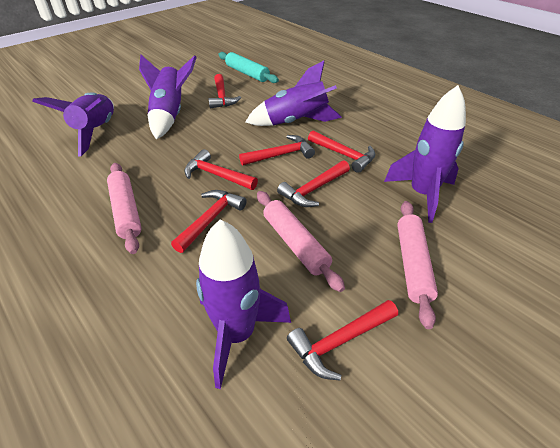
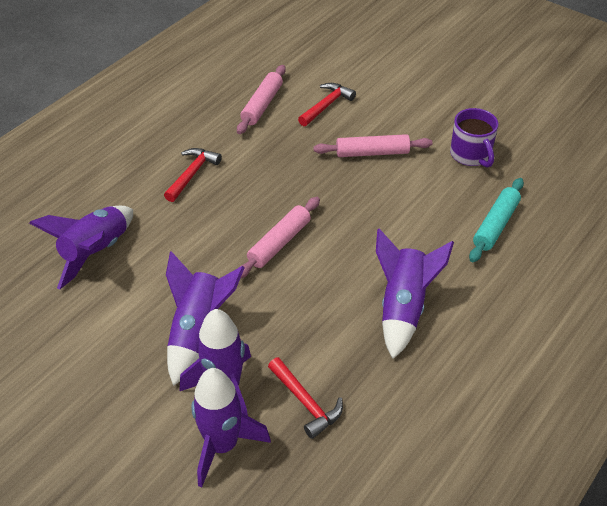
purple mug: 0 -> 1
red hammer: 7 -> 3

